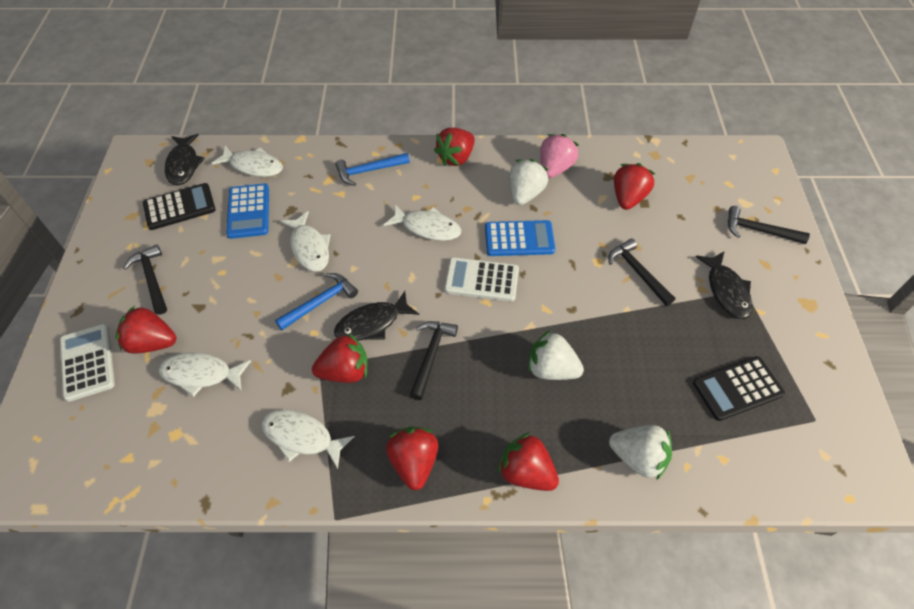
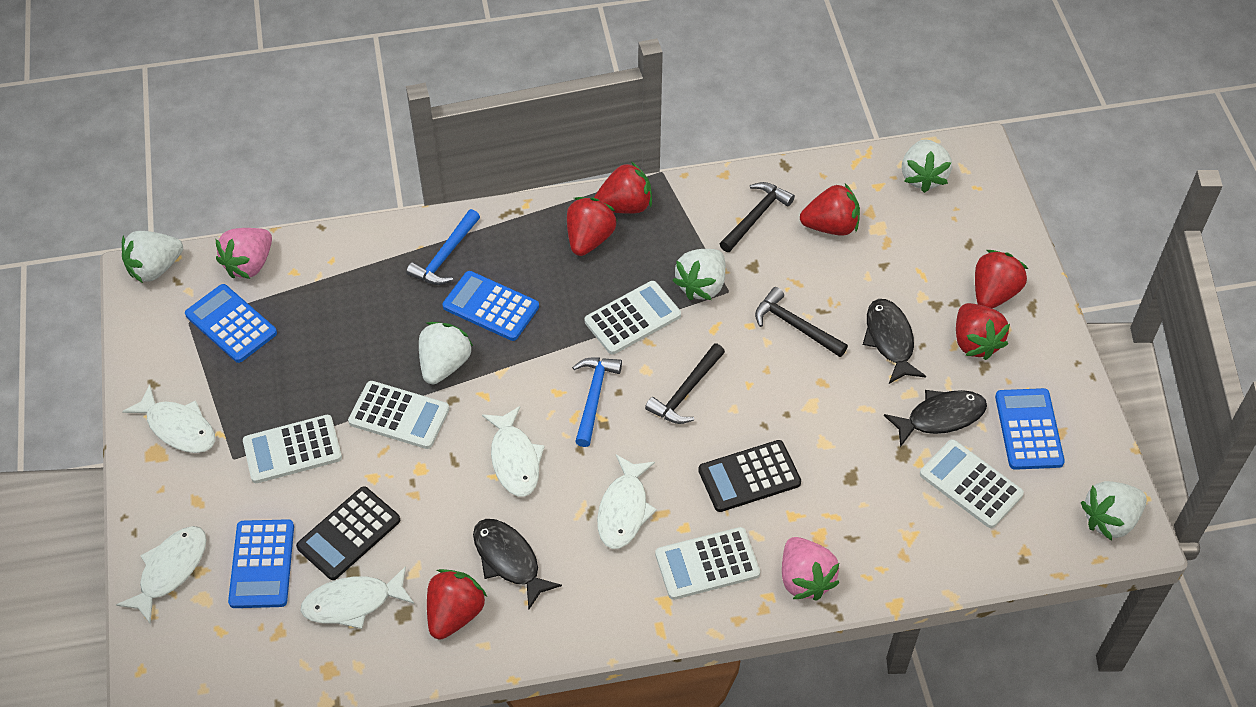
black hammer: 4 -> 3
blue calculator: 2 -> 4
pink strawberry: 1 -> 2
white calculator: 2 -> 5
white strawberry: 3 -> 5

